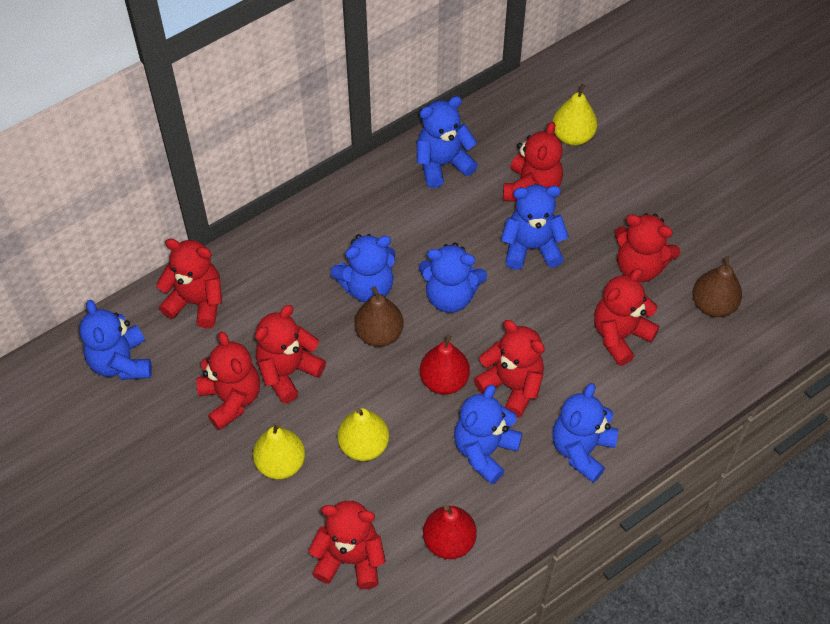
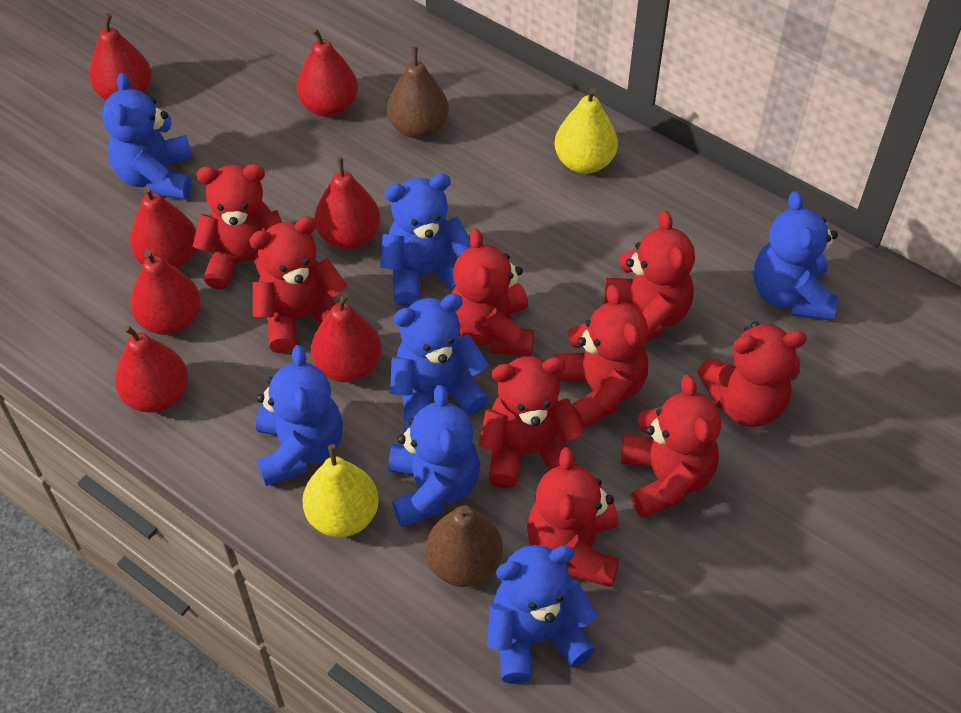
red pear: 2 -> 7
red teddy bear: 8 -> 9
yellow pear: 3 -> 2

